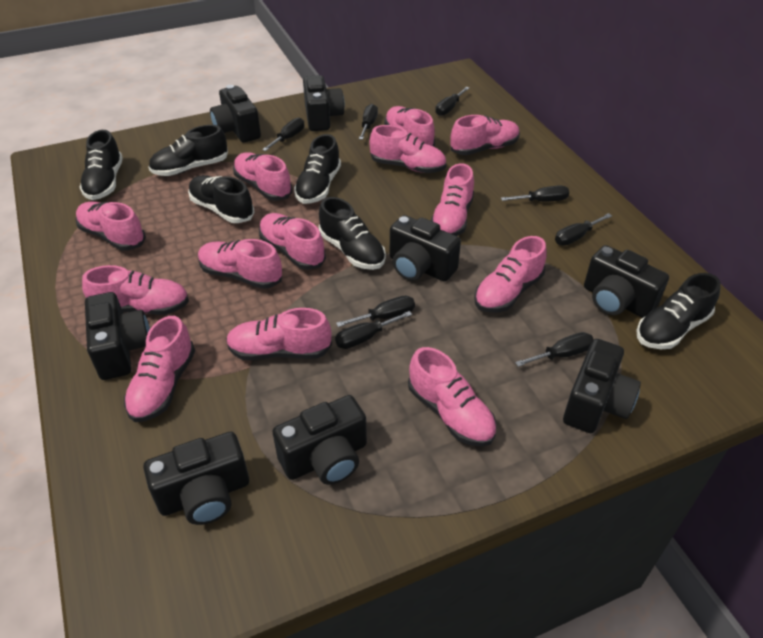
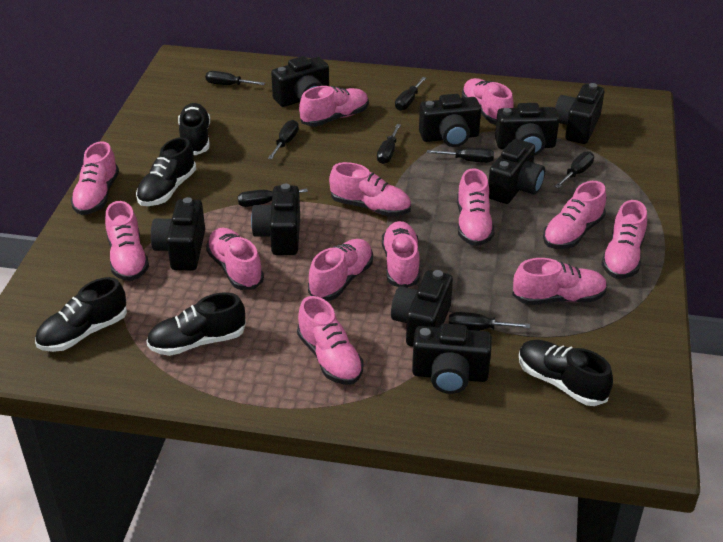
black camera: 8 -> 9
black shoe: 6 -> 5

